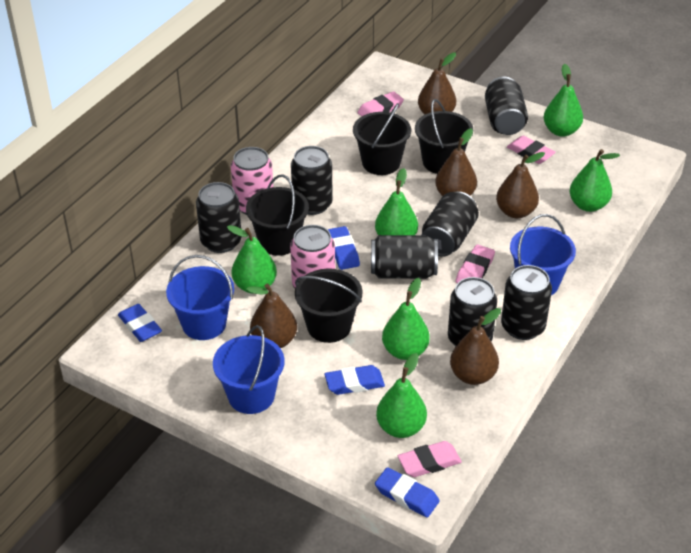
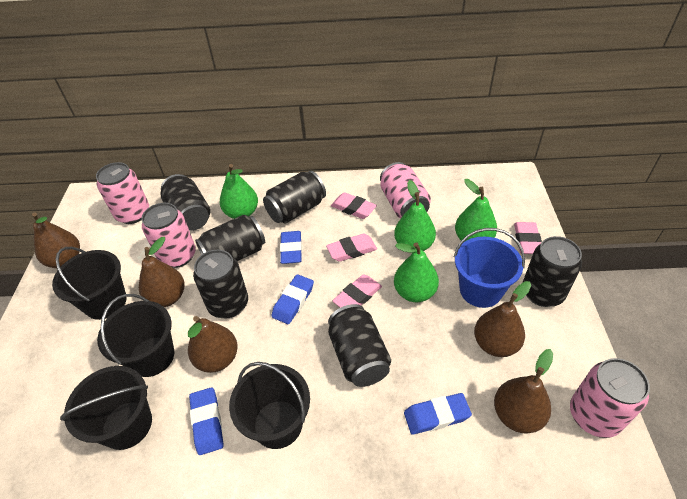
black can: 7 -> 6
blue bucket: 3 -> 1
green pear: 6 -> 4
pink can: 2 -> 4

